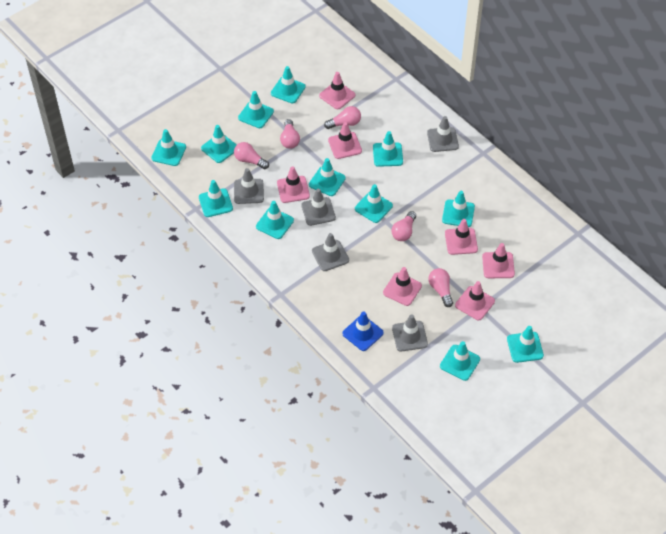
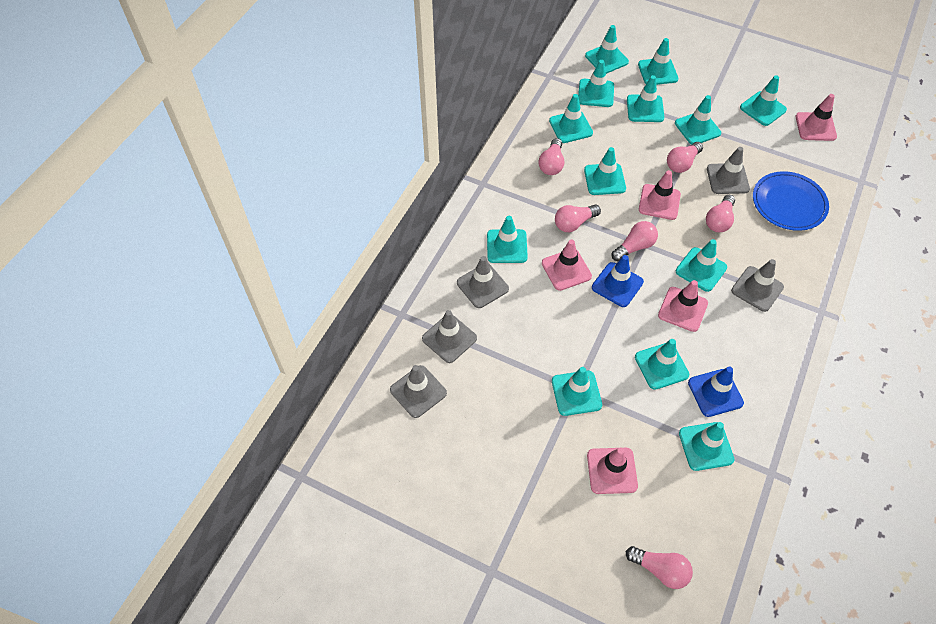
blue plate: 0 -> 1
blue traffic cone: 1 -> 2
pink light bulb: 5 -> 6
pink traffic cone: 7 -> 5
turquoise traffic cone: 12 -> 13

